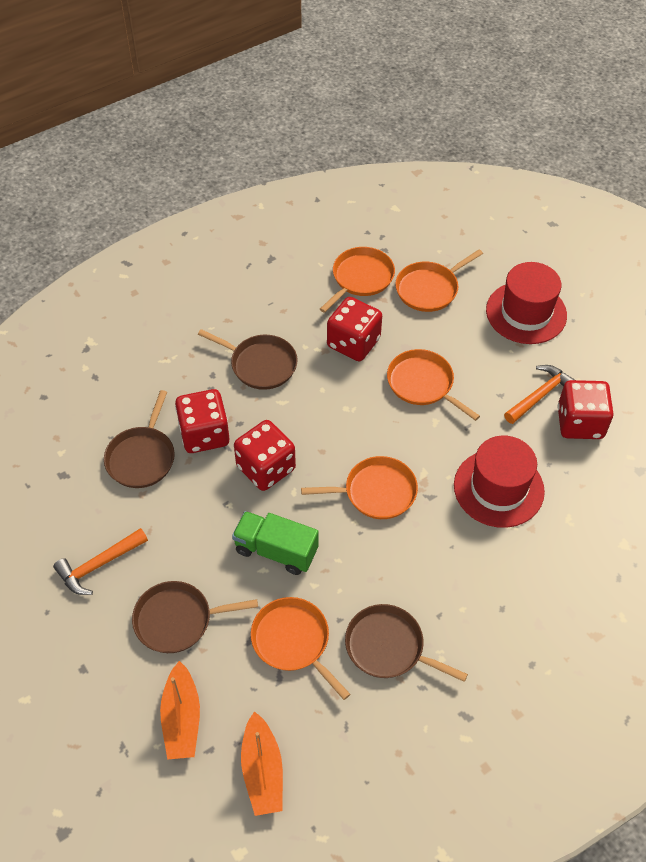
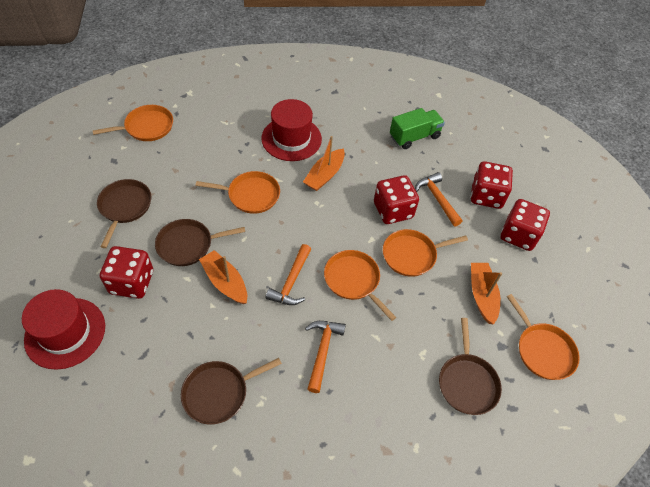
orange boat: 2 -> 3
orange hammer: 2 -> 3

